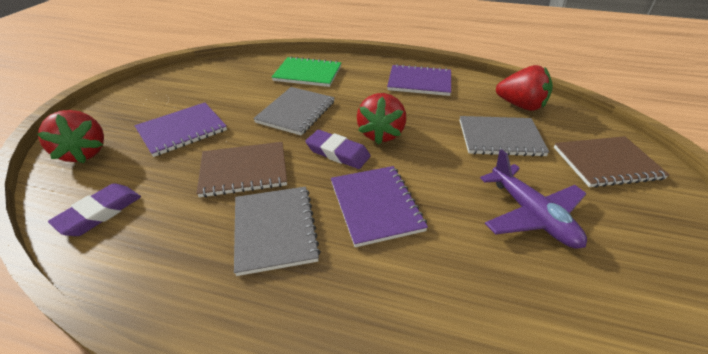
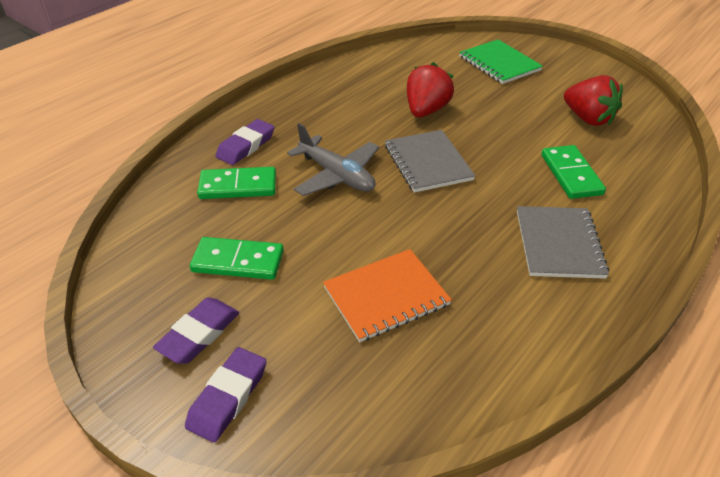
brown notebook: 2 -> 0
green domino: 0 -> 3
grey notebook: 3 -> 2
grey plane: 0 -> 1
orange notebook: 0 -> 1
purple eraser: 2 -> 3
purple notebook: 3 -> 0
purple plane: 1 -> 0
red strawberry: 3 -> 2

